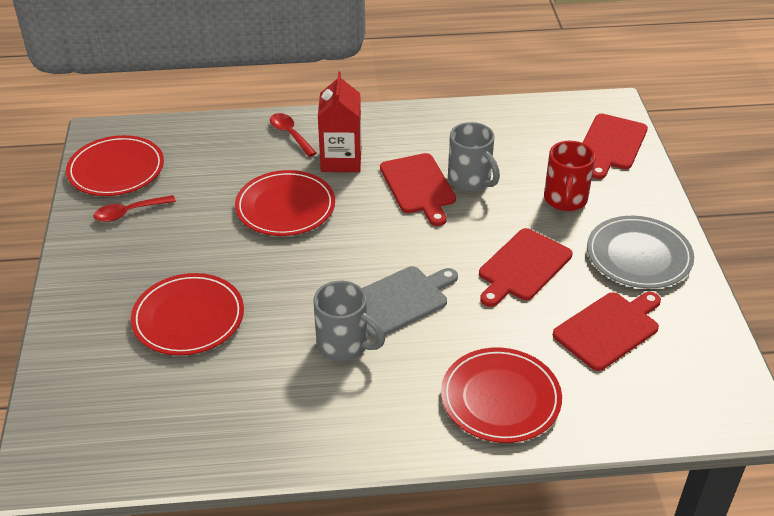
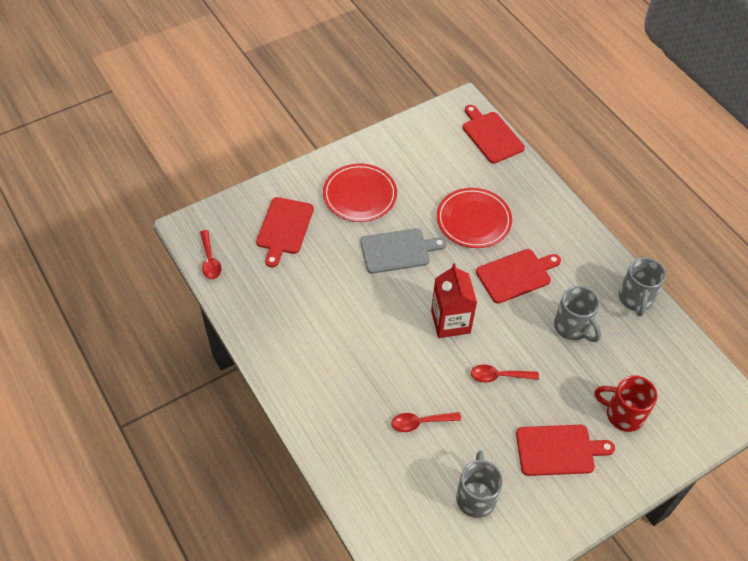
grey mug: 2 -> 3
grey plate: 1 -> 0
red plate: 4 -> 2
red spoon: 2 -> 3

